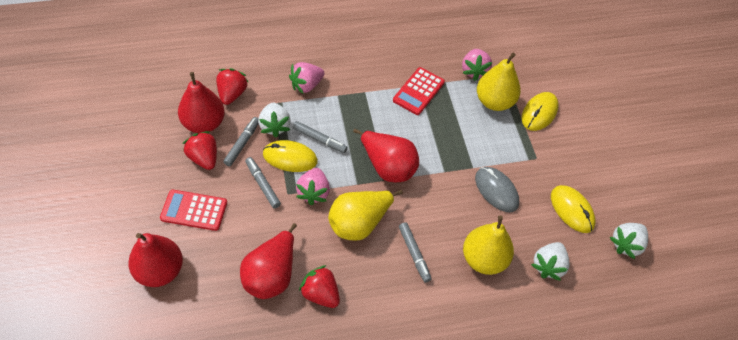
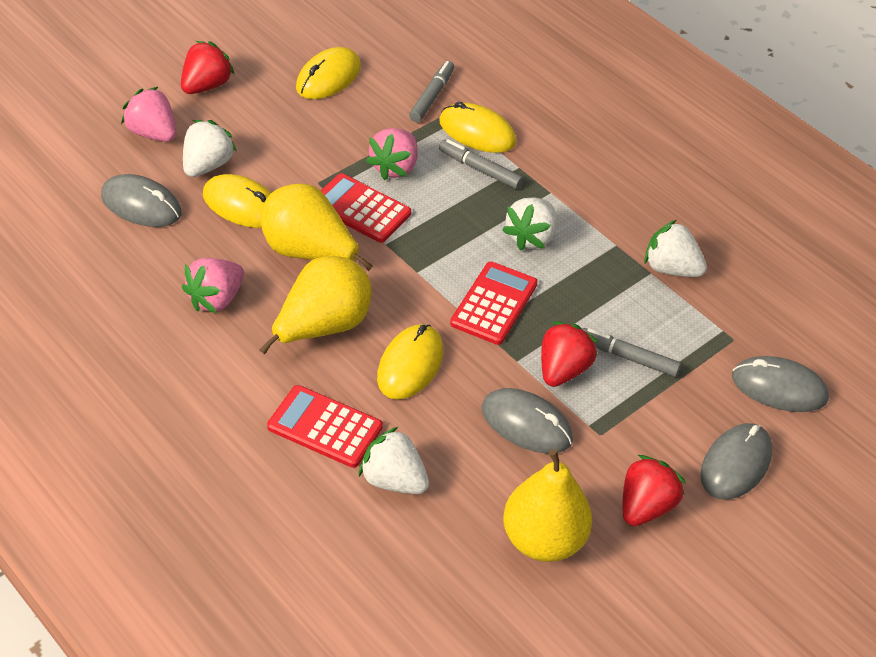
grey marker: 4 -> 3
grey mouse: 1 -> 4
red calculator: 2 -> 3
red pear: 4 -> 0
white strawberry: 3 -> 4
yellow mouse: 3 -> 4

